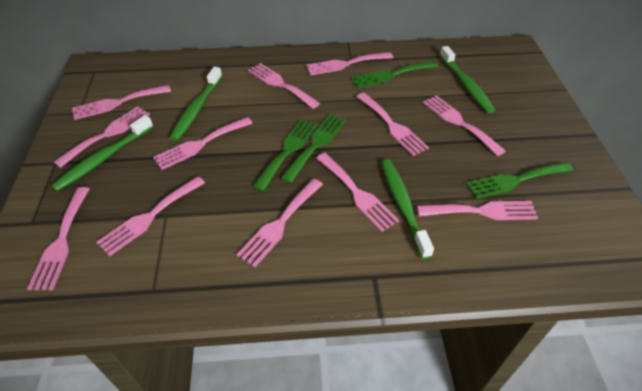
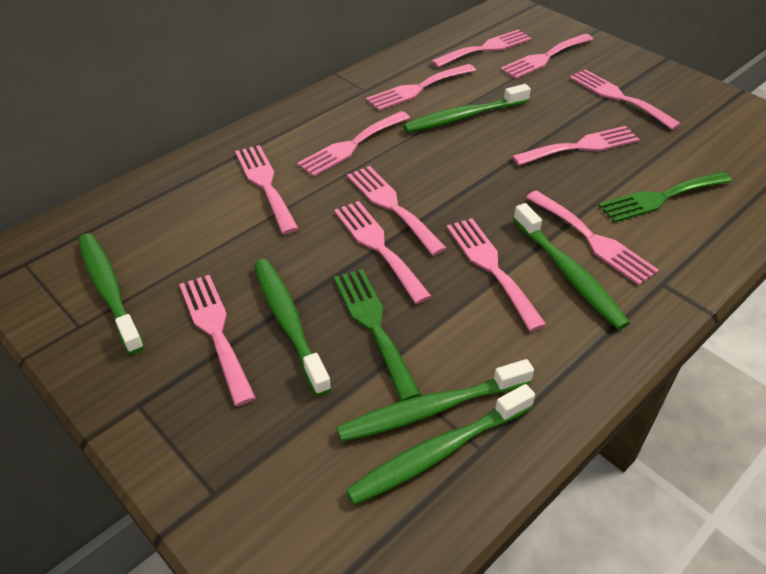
green fork: 4 -> 2
green toothbrush: 4 -> 6

